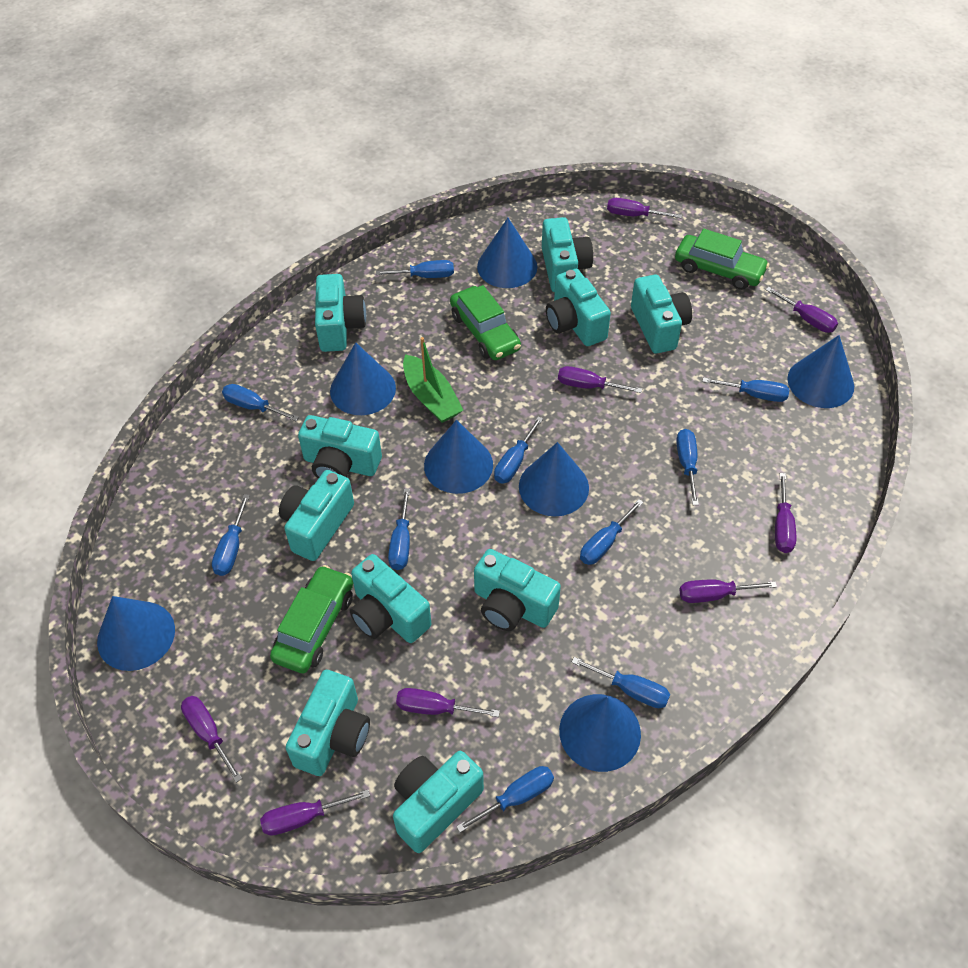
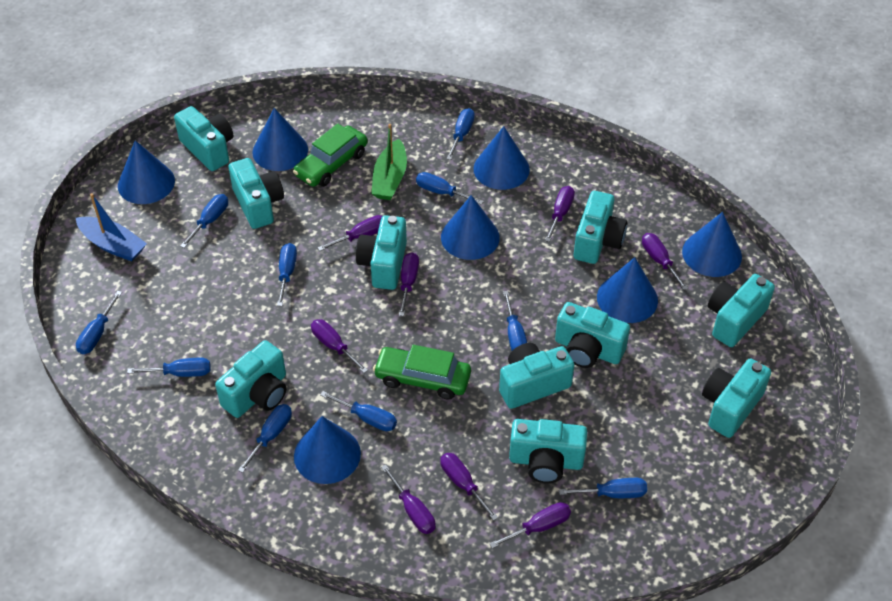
blue boat: 0 -> 1
green car: 3 -> 2

